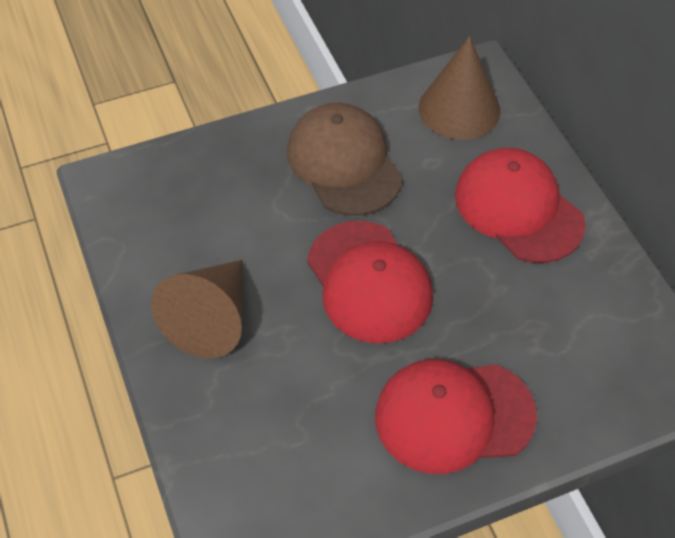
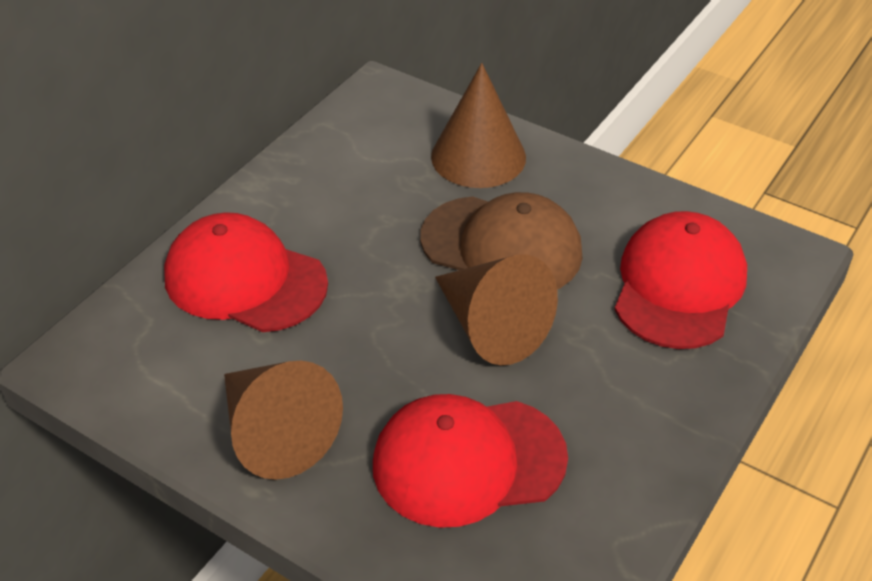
brown cone: 2 -> 3

